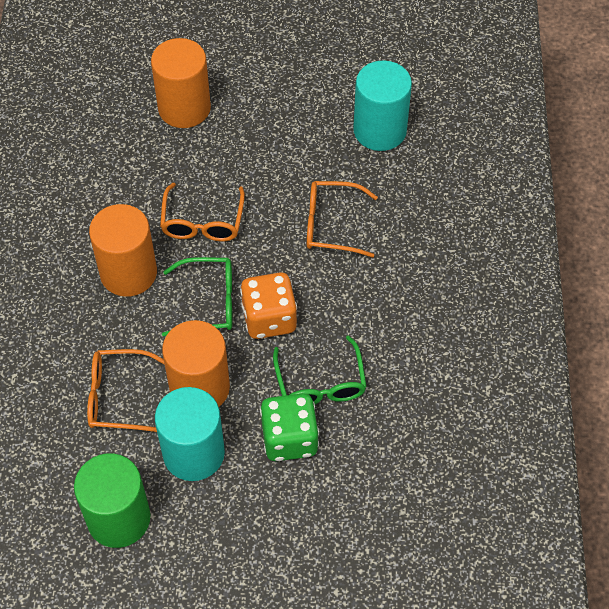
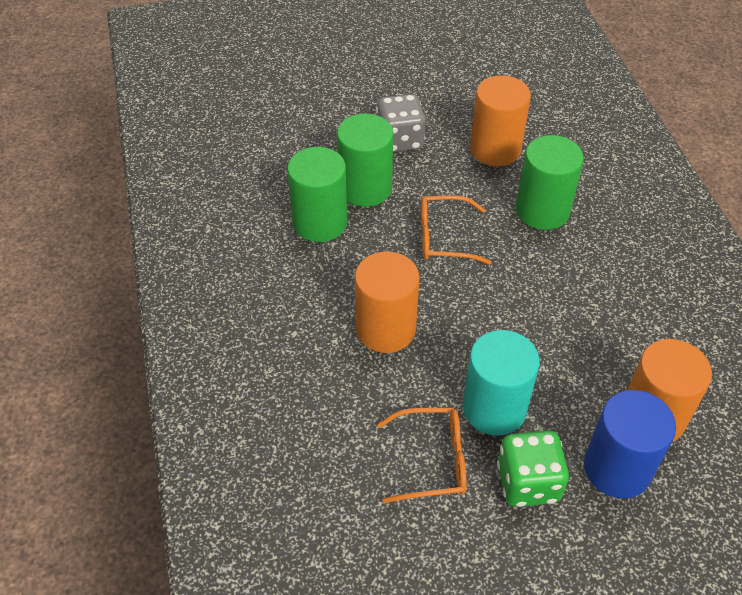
blue cylinder: 0 -> 1
green cylinder: 1 -> 3
green glasses: 2 -> 0
grey dice: 0 -> 1
orange dice: 1 -> 0
orange glasses: 3 -> 2
turquoise cylinder: 2 -> 1

